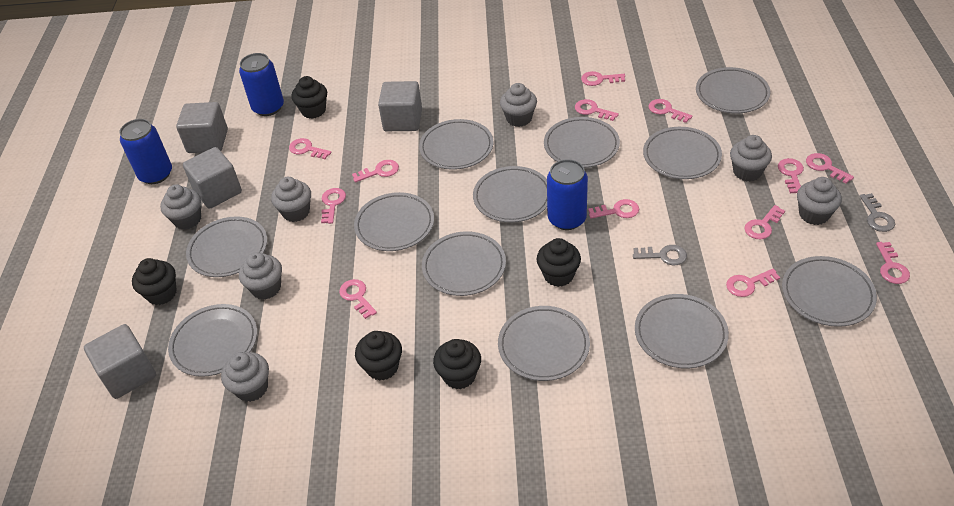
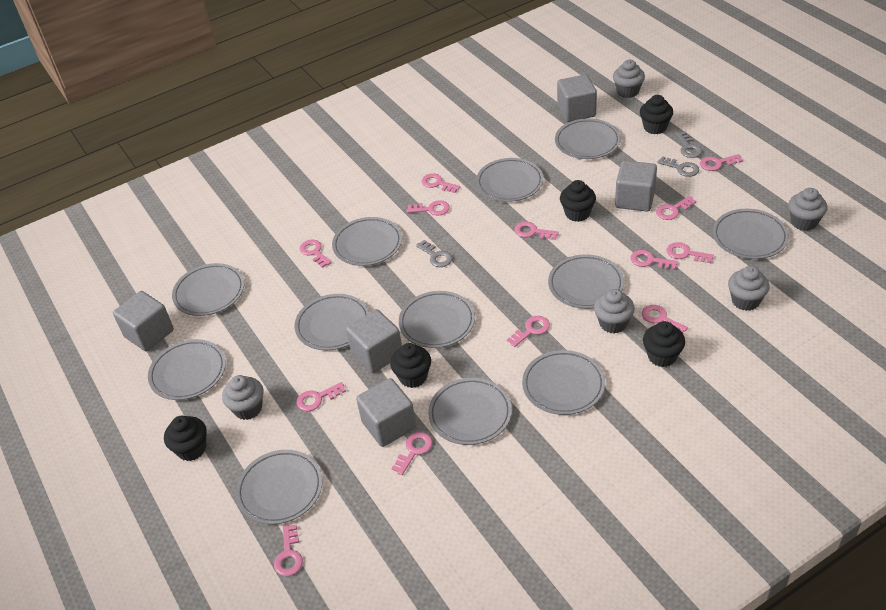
blue can: 3 -> 0
grey cube: 4 -> 5
grey cupcake: 7 -> 5
grey key: 2 -> 3

